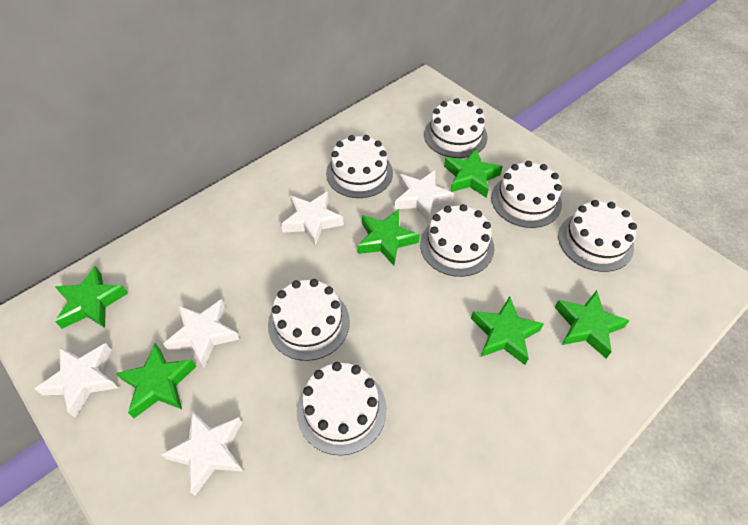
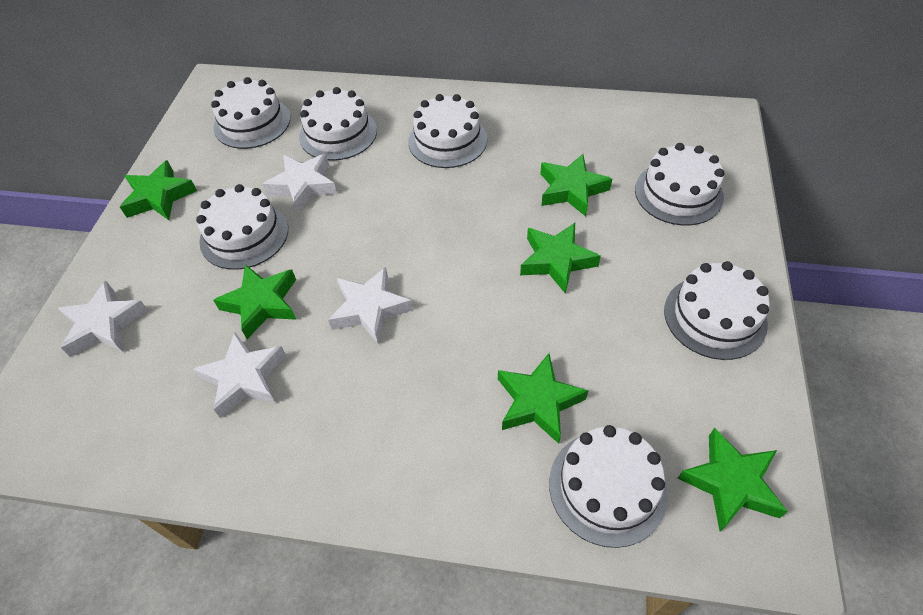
white star: 5 -> 4

